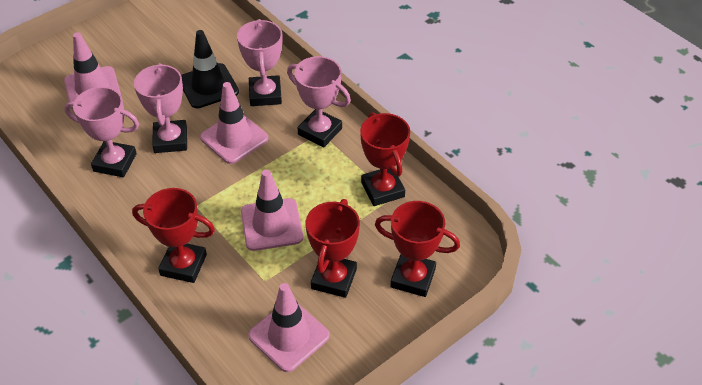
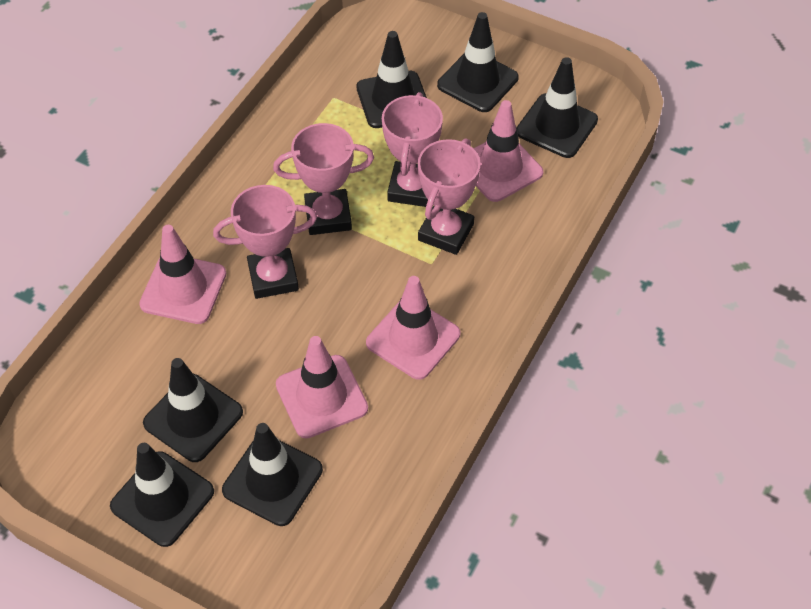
black traffic cone: 1 -> 6
red trophy: 4 -> 0

